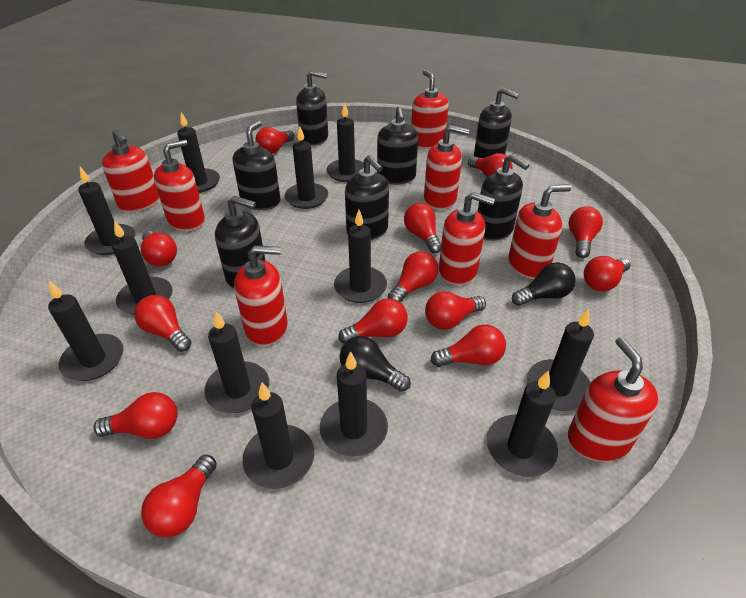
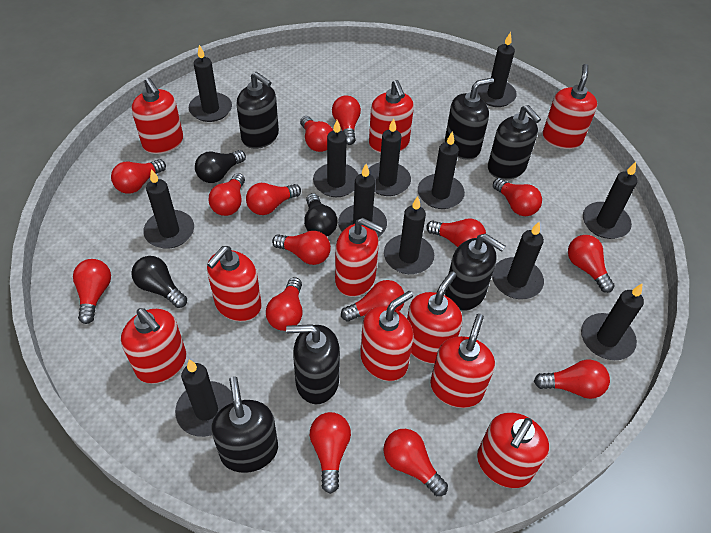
black light bulb: 2 -> 3
black soap dispenser: 7 -> 6
red light bulb: 13 -> 15
red soap dispenser: 8 -> 10

